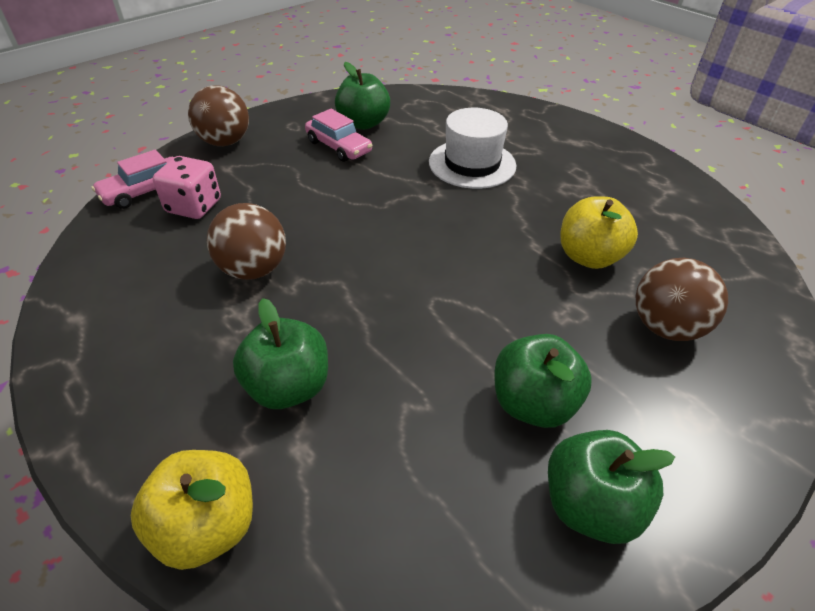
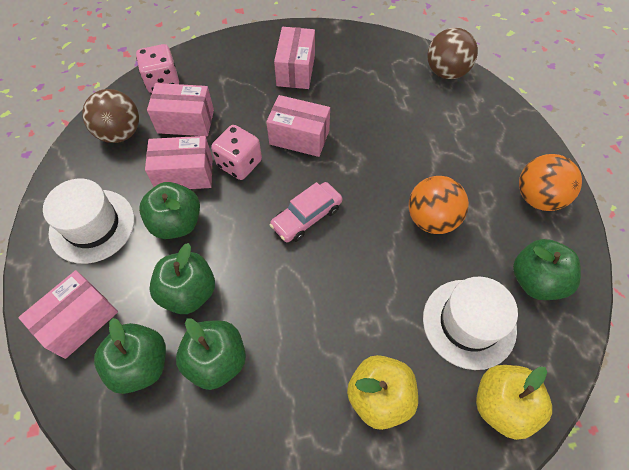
brown ball: 3 -> 2
green apple: 4 -> 5
orange ball: 0 -> 2
pink box: 0 -> 5
pink car: 2 -> 1
pink dice: 1 -> 2
white hat: 1 -> 2

